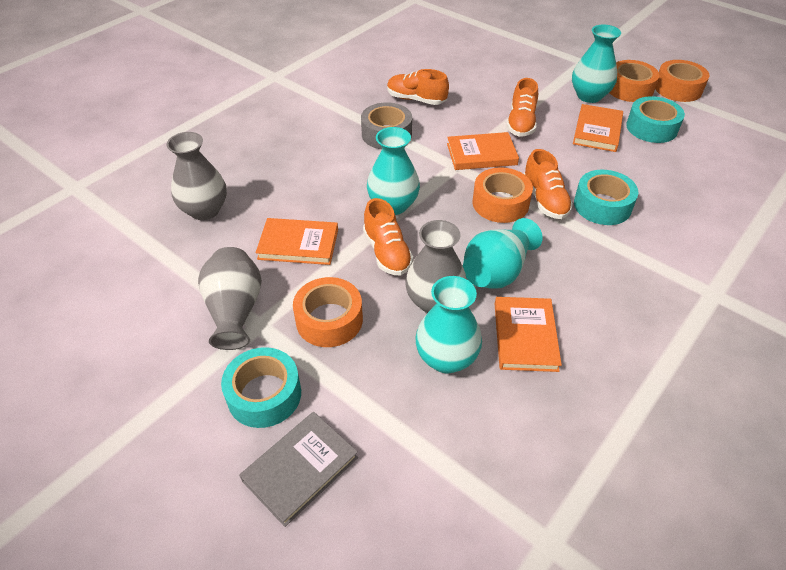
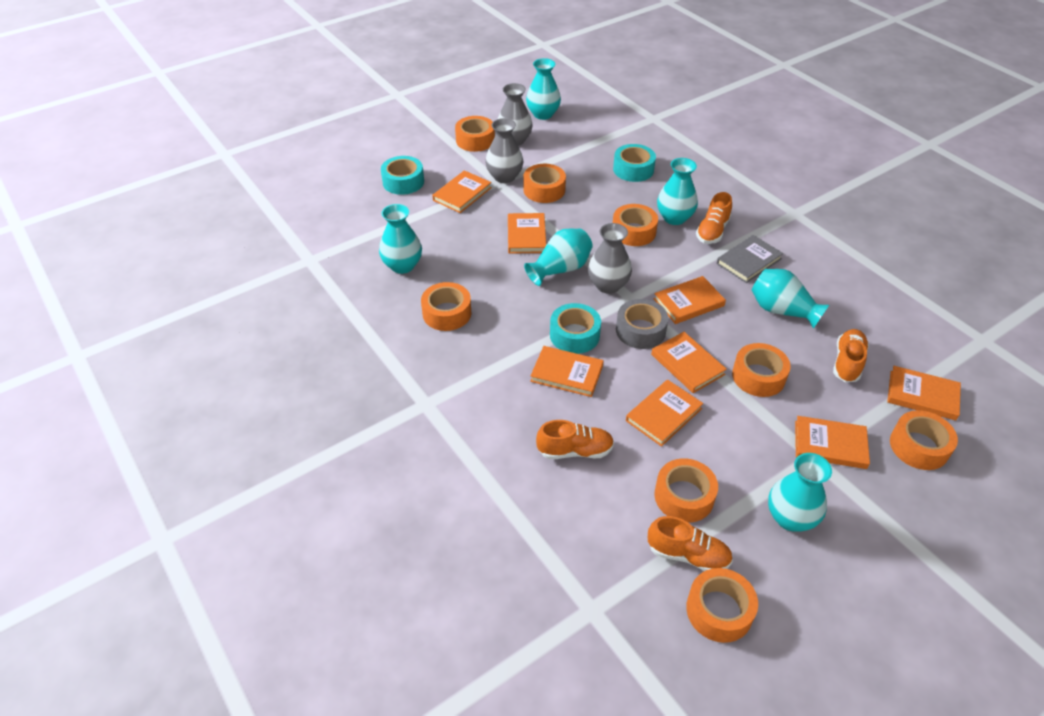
orange book: 4 -> 8
orange tape: 4 -> 8
turquoise vase: 4 -> 6

